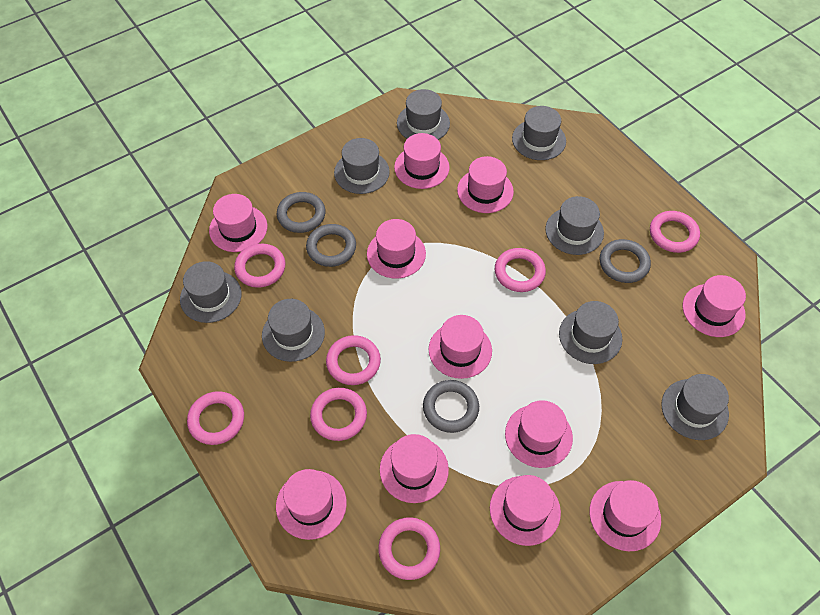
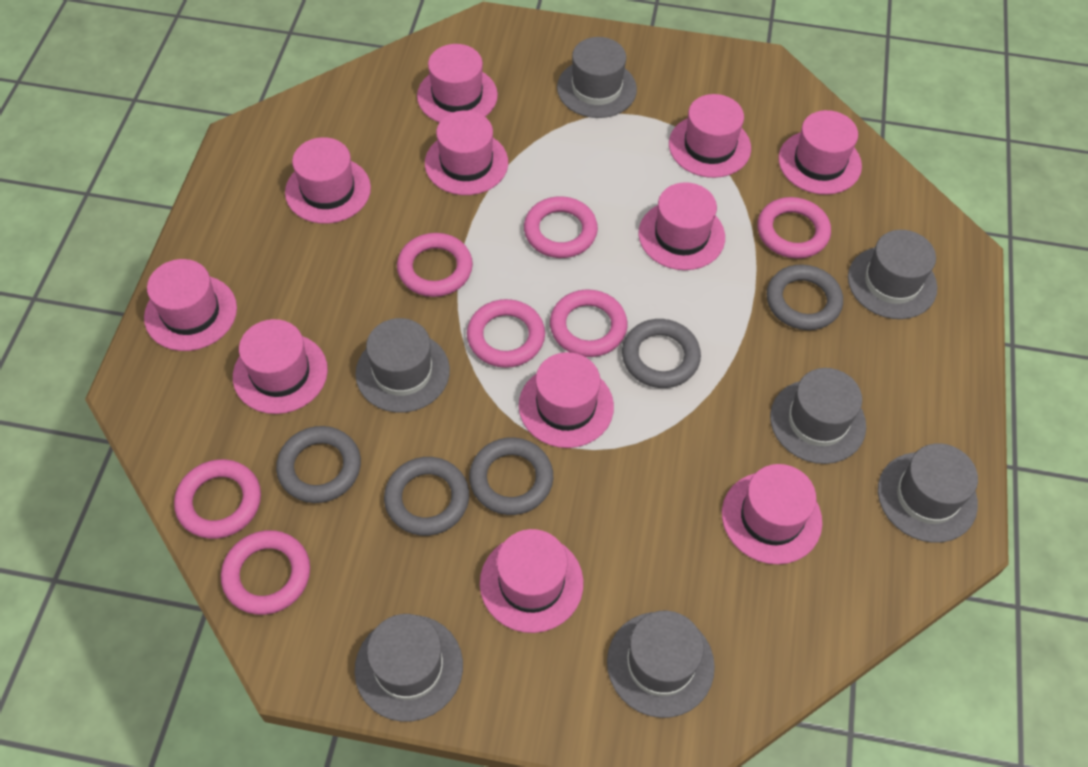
grey hat: 8 -> 7
grey ring: 4 -> 5

